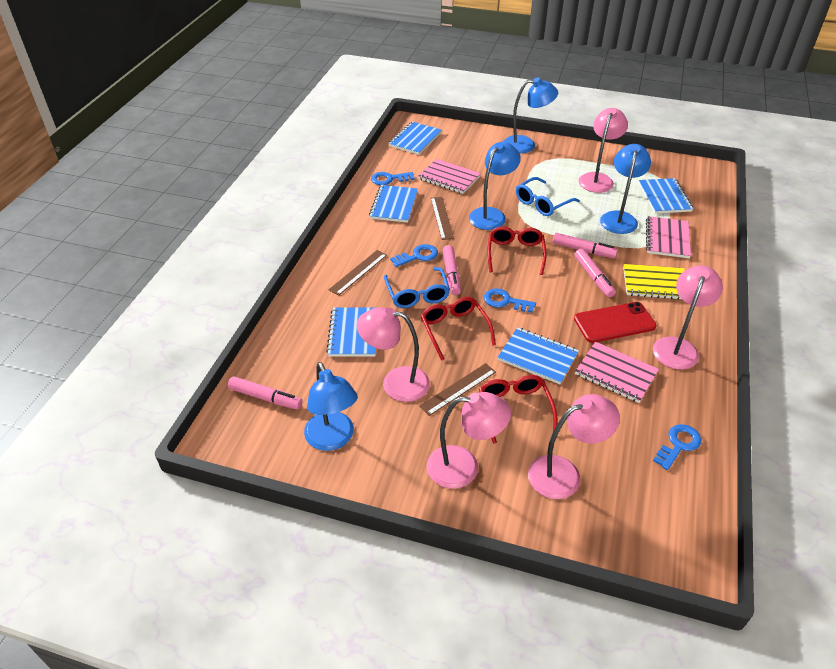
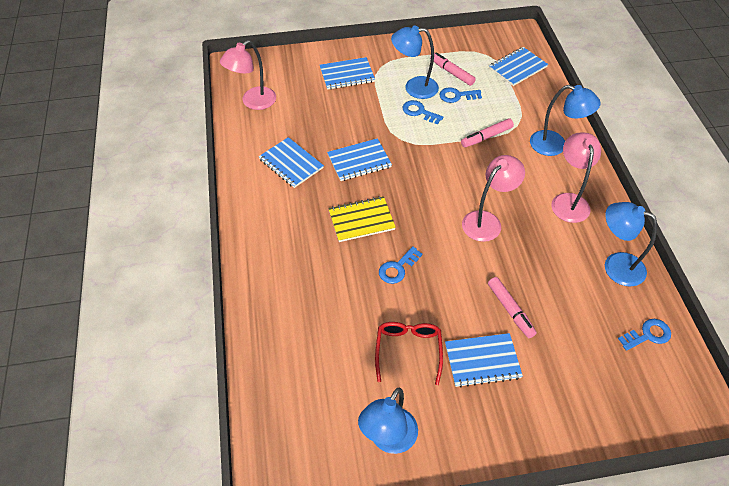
blue glasses: 2 -> 0
brown ruler: 3 -> 0
pink lamp: 5 -> 3
pink marker: 4 -> 3
pink notebook: 3 -> 0
red glasses: 3 -> 1
red phone: 1 -> 0

